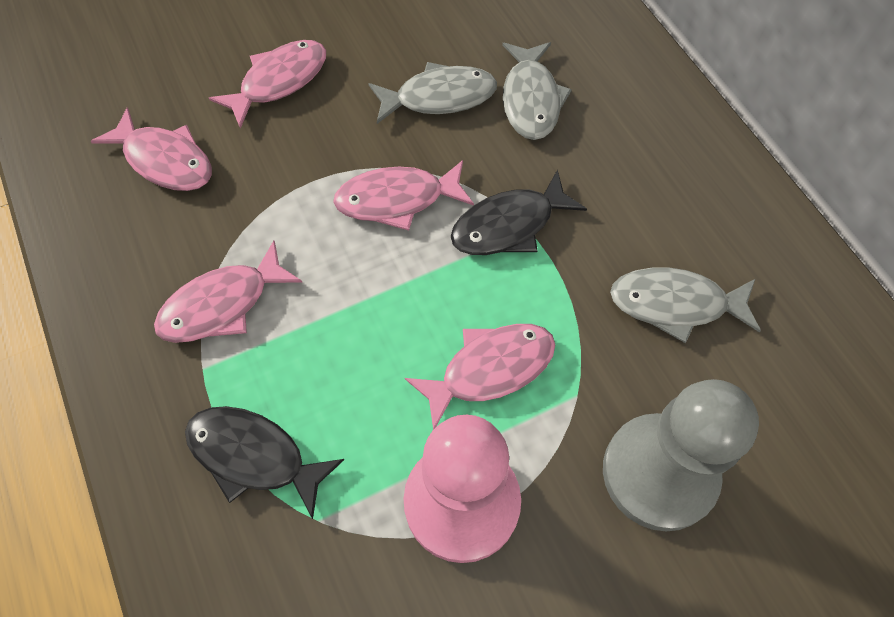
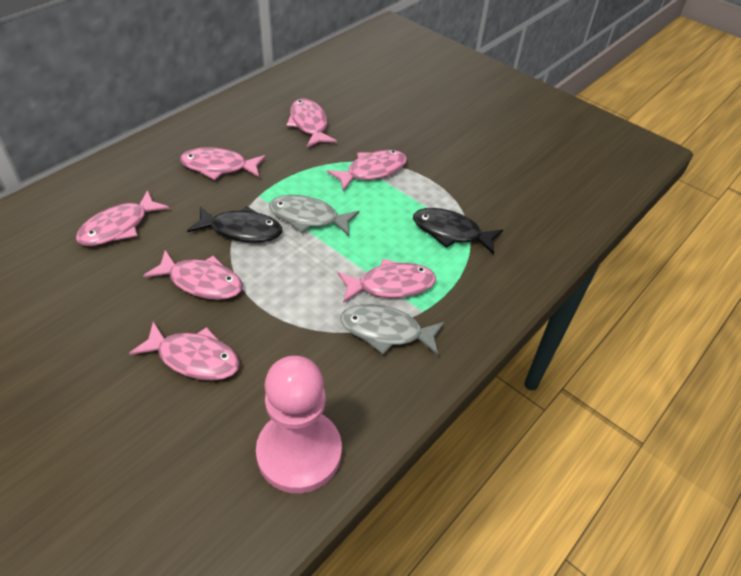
grey fish: 3 -> 2
grey pawn: 1 -> 0
pink fish: 5 -> 7

